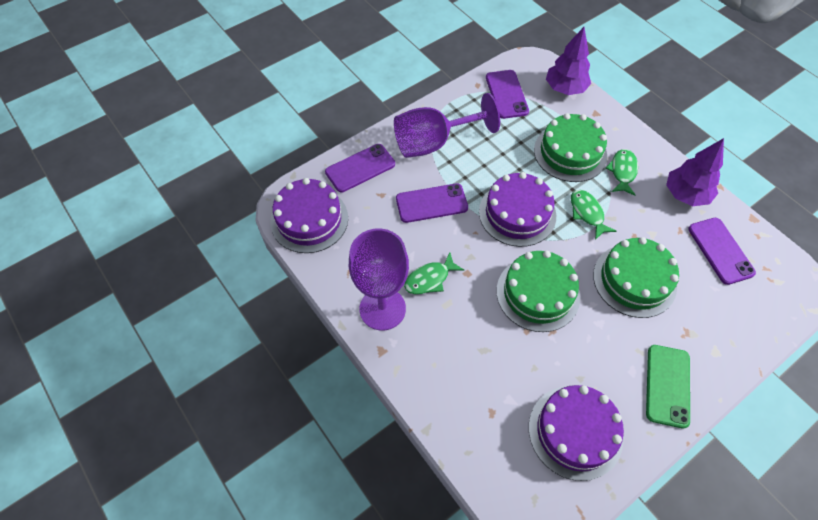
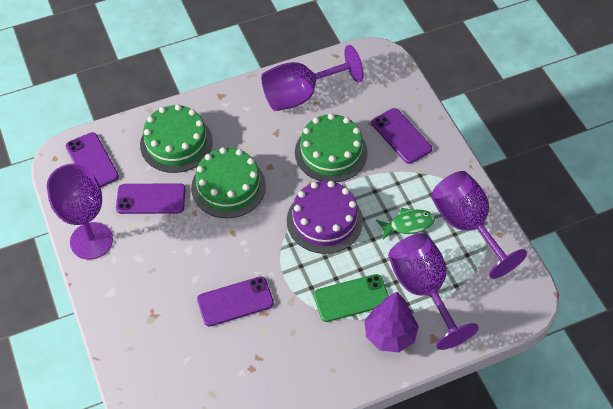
green fish: 3 -> 1
purple cake: 3 -> 1
purple goblet: 2 -> 4
purple tree: 2 -> 1

